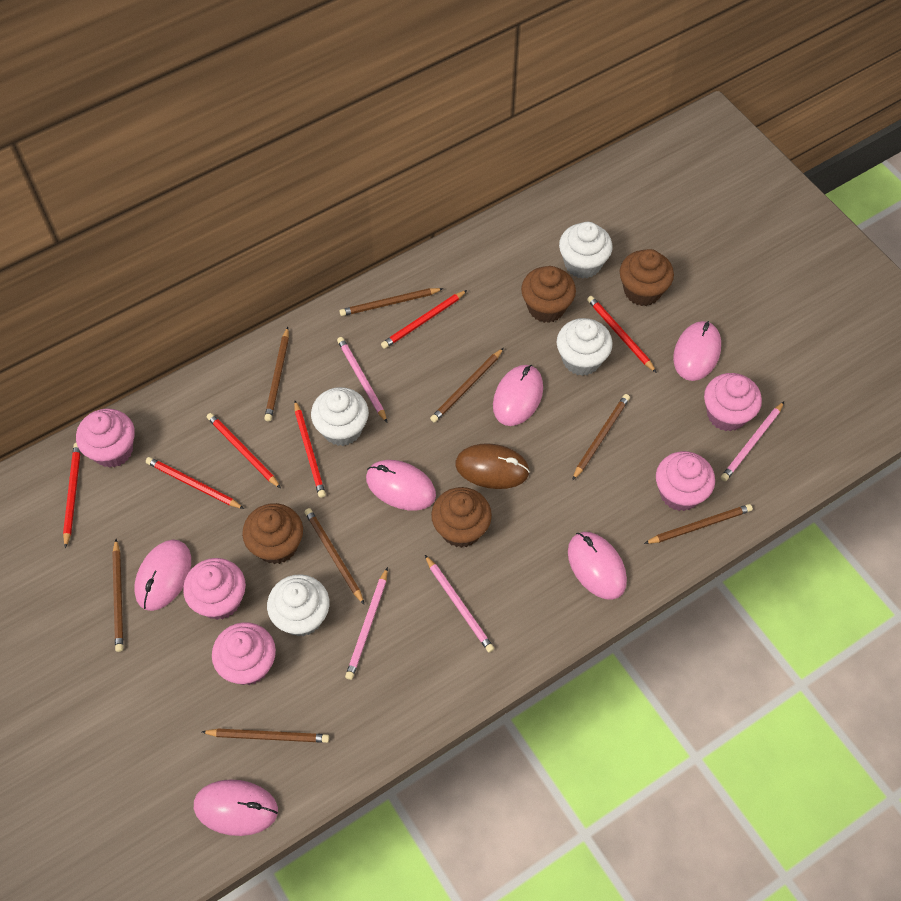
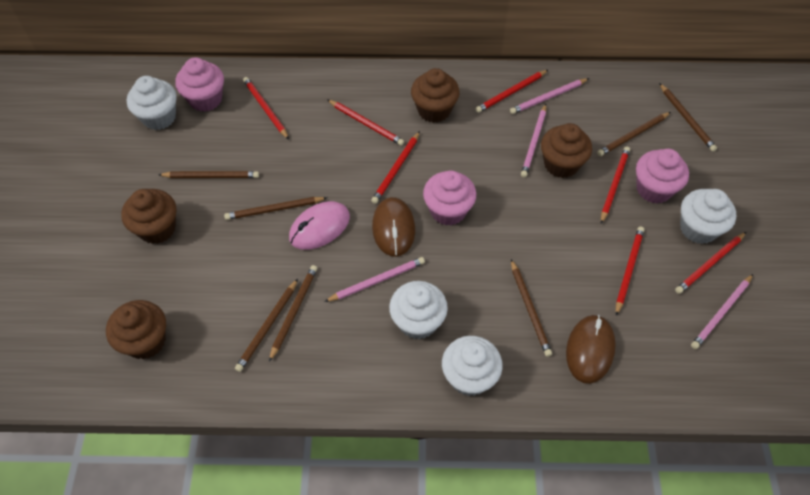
brown mouse: 1 -> 2
brown pencil: 8 -> 7
pink cupcake: 5 -> 3
pink mouse: 6 -> 1
red pencil: 6 -> 7

